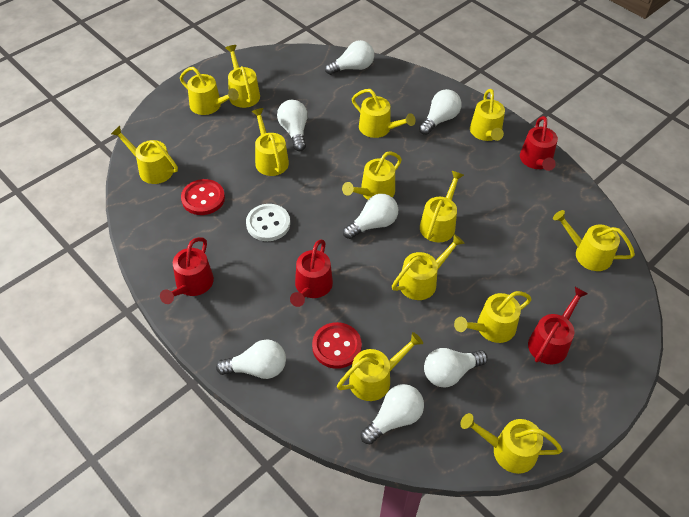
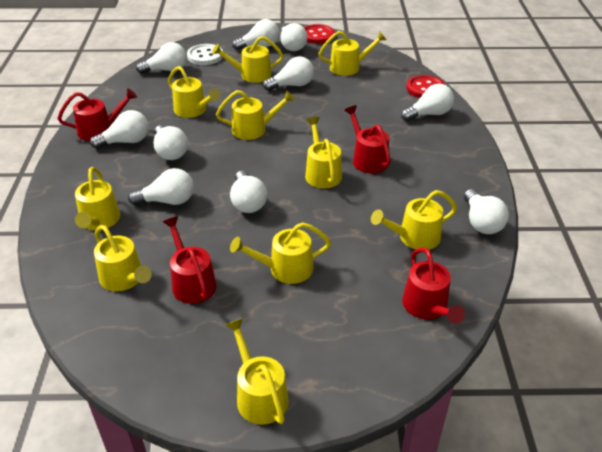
white light bulb: 7 -> 10
yellow watering can: 13 -> 10

